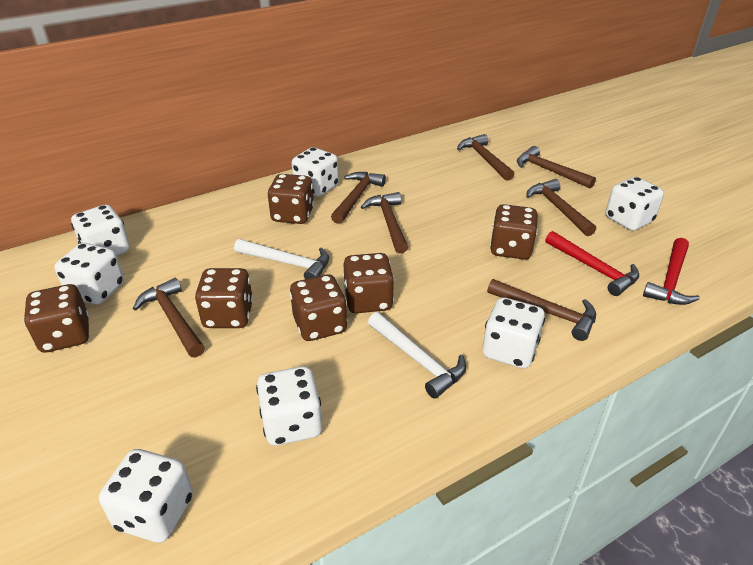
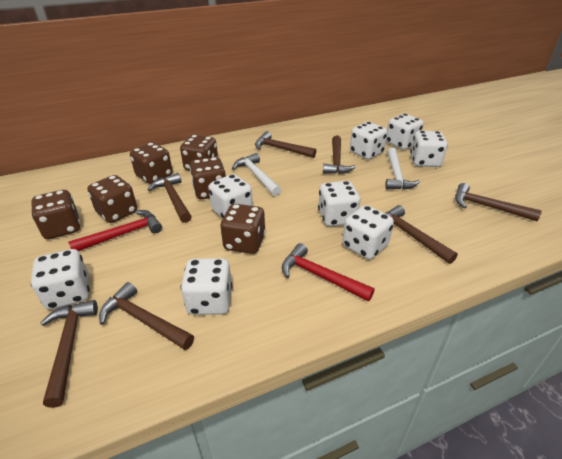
white dice: 7 -> 8

